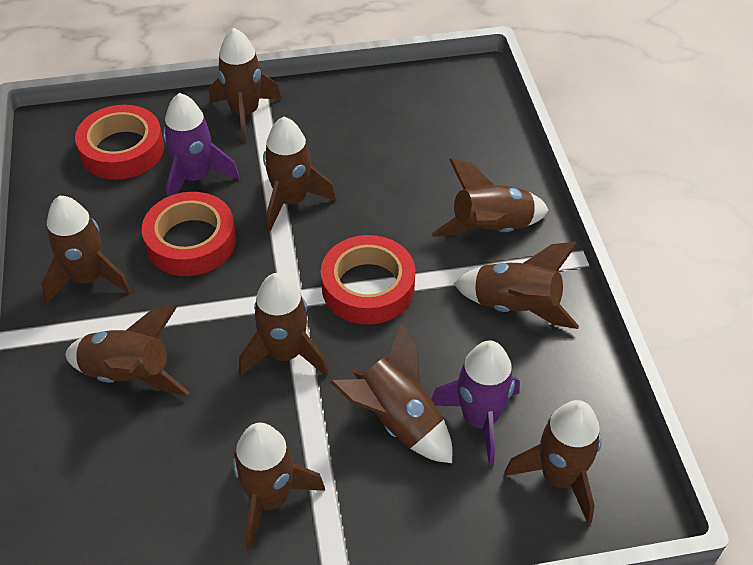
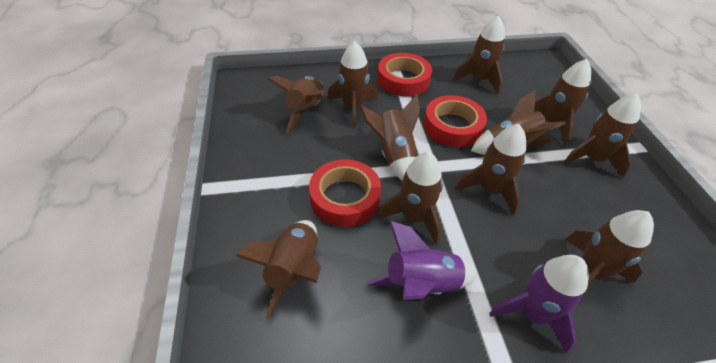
brown rocket: 10 -> 11

